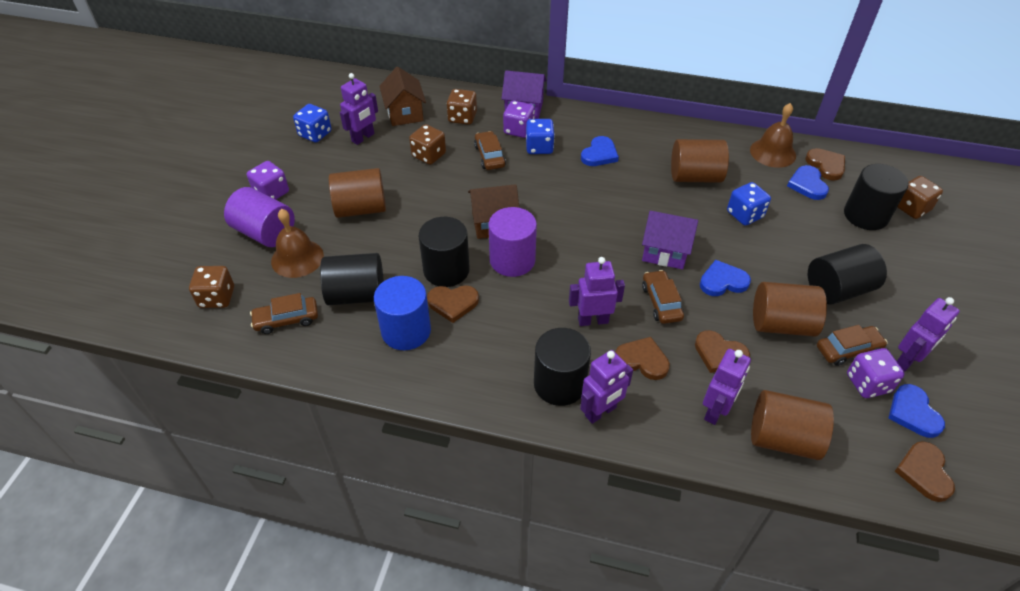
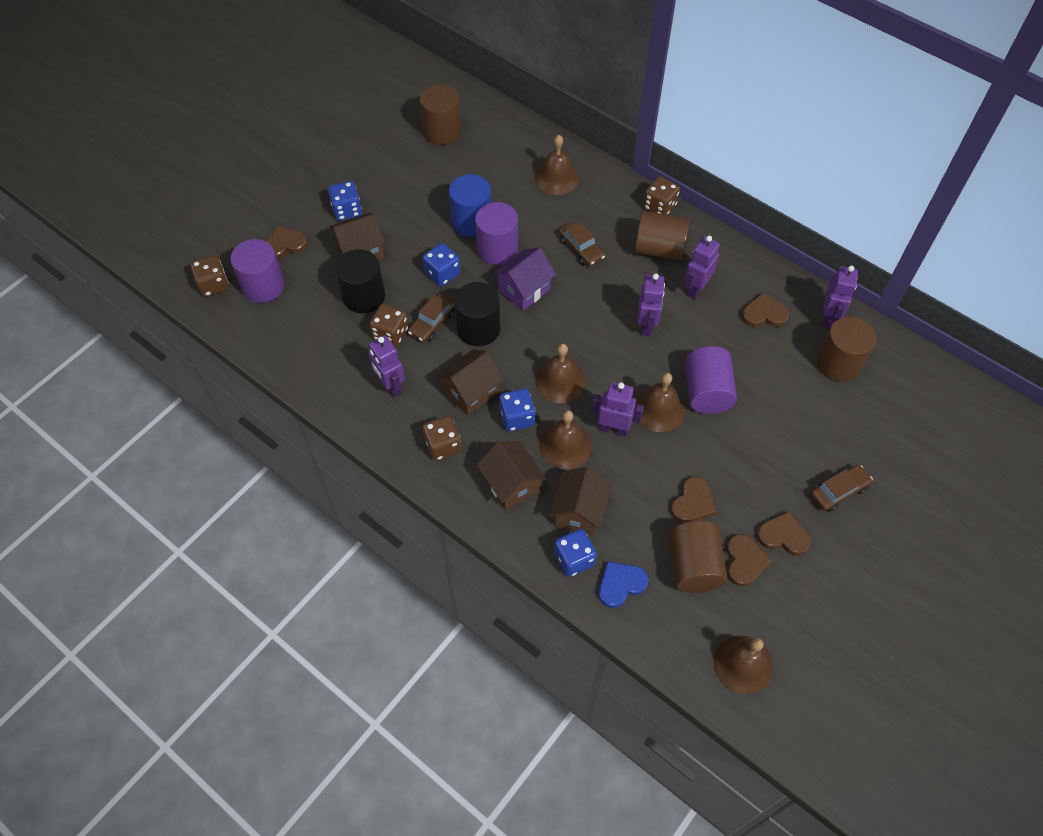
black cylinder: 5 -> 2
blue dice: 3 -> 4
blue heart: 4 -> 1
brown bell: 2 -> 5
brown car: 4 -> 3
brown house: 2 -> 4
purple cylinder: 2 -> 3
purple dice: 3 -> 0
purple house: 2 -> 1

